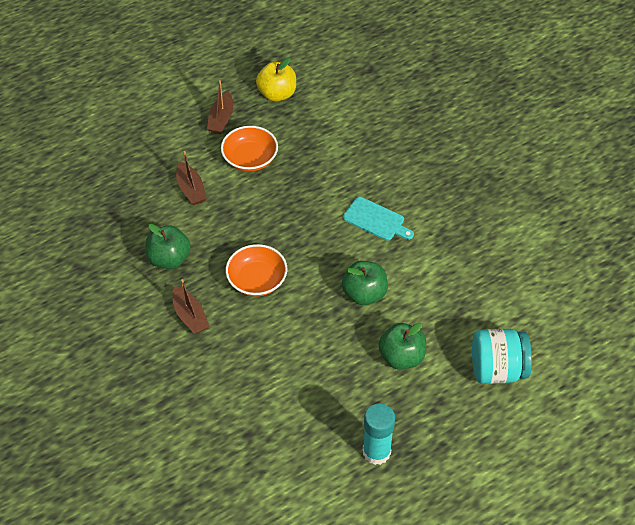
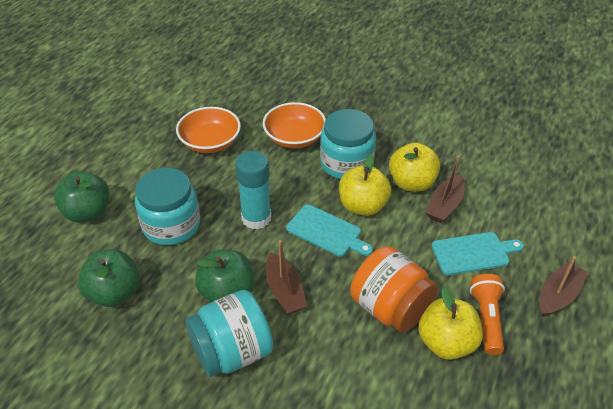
orange flashlight: 0 -> 1
orange jar: 0 -> 1
turquoise cutting board: 1 -> 2
turquoise jar: 1 -> 3
yellow apple: 1 -> 3

